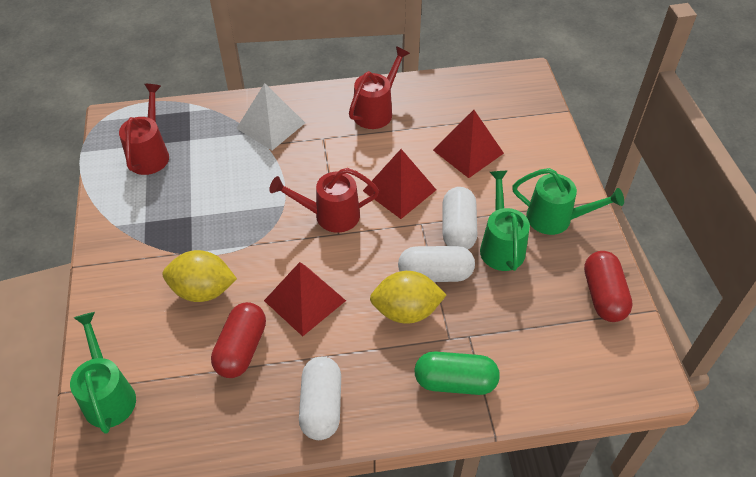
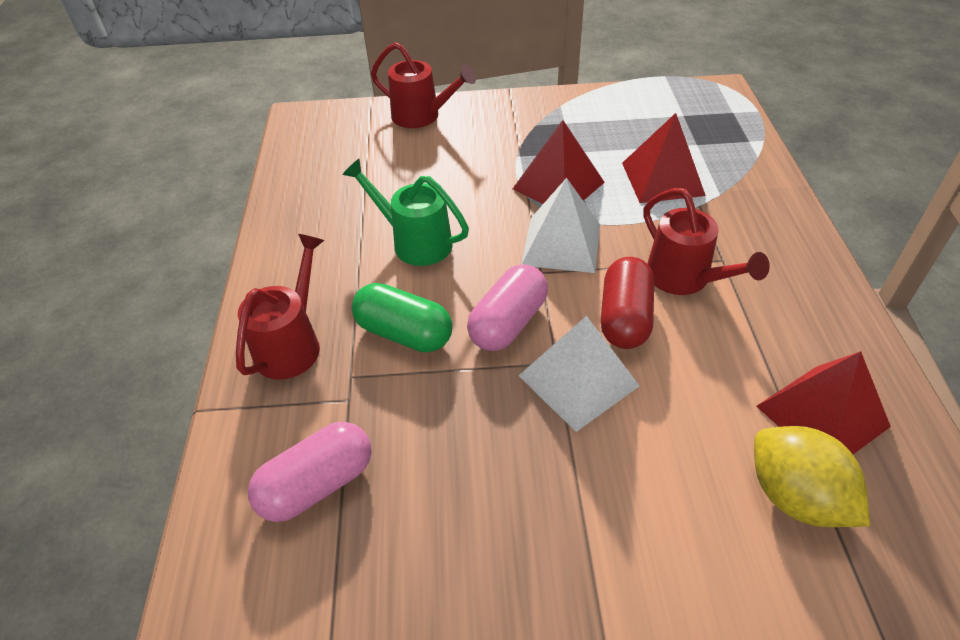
green watering can: 3 -> 1
pink capsule: 0 -> 2
red capsule: 2 -> 1
white capsule: 3 -> 0
white pyramid: 1 -> 2
yellow lemon: 2 -> 1

